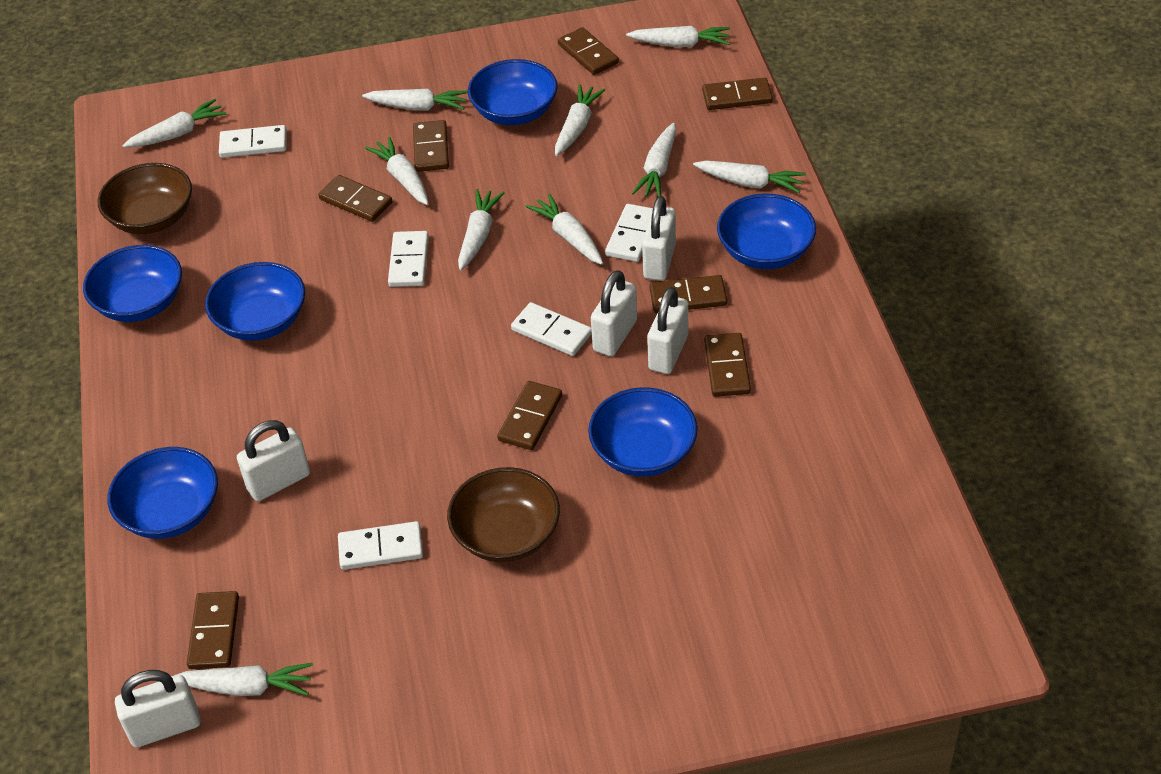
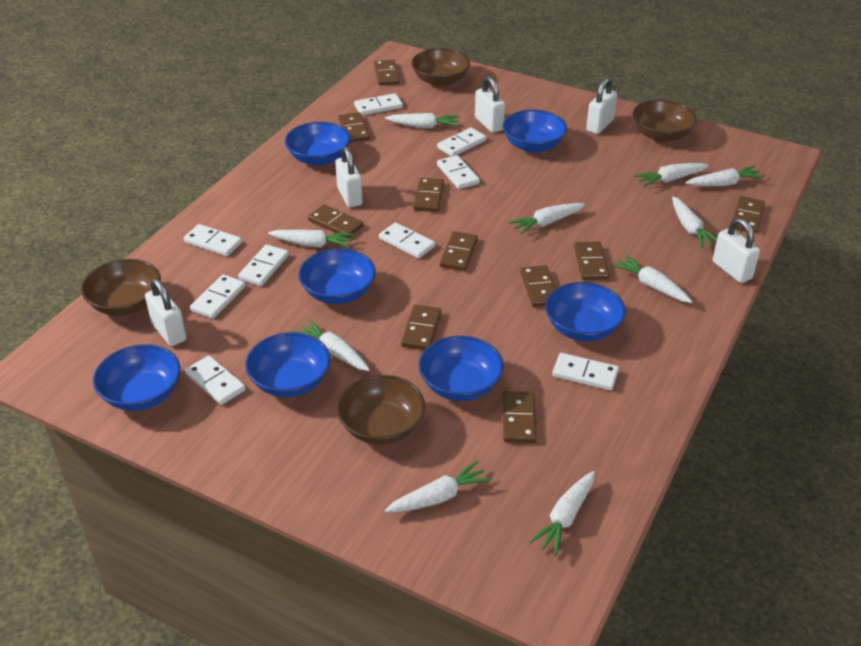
blue bowl: 6 -> 7
brown bowl: 2 -> 4
brown domino: 8 -> 10
white domino: 5 -> 9

